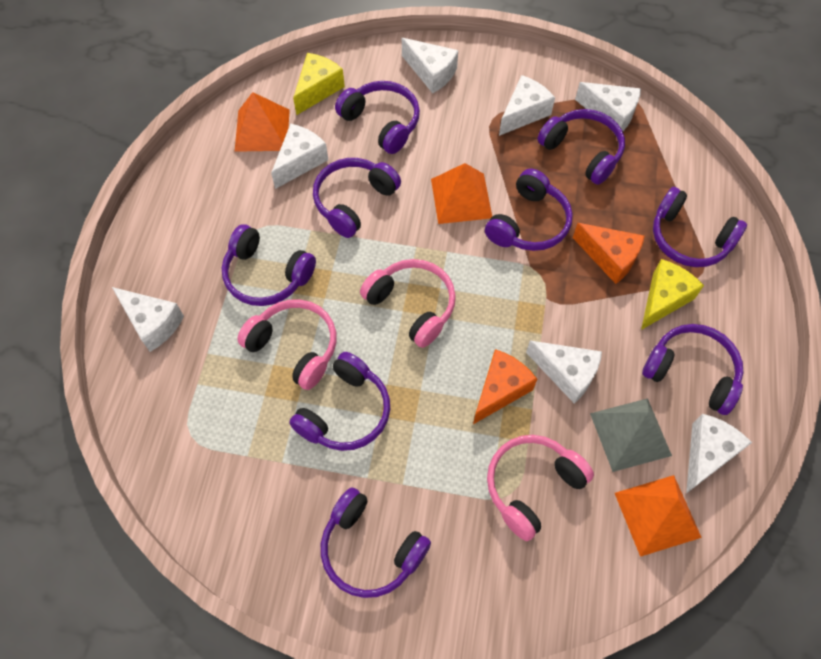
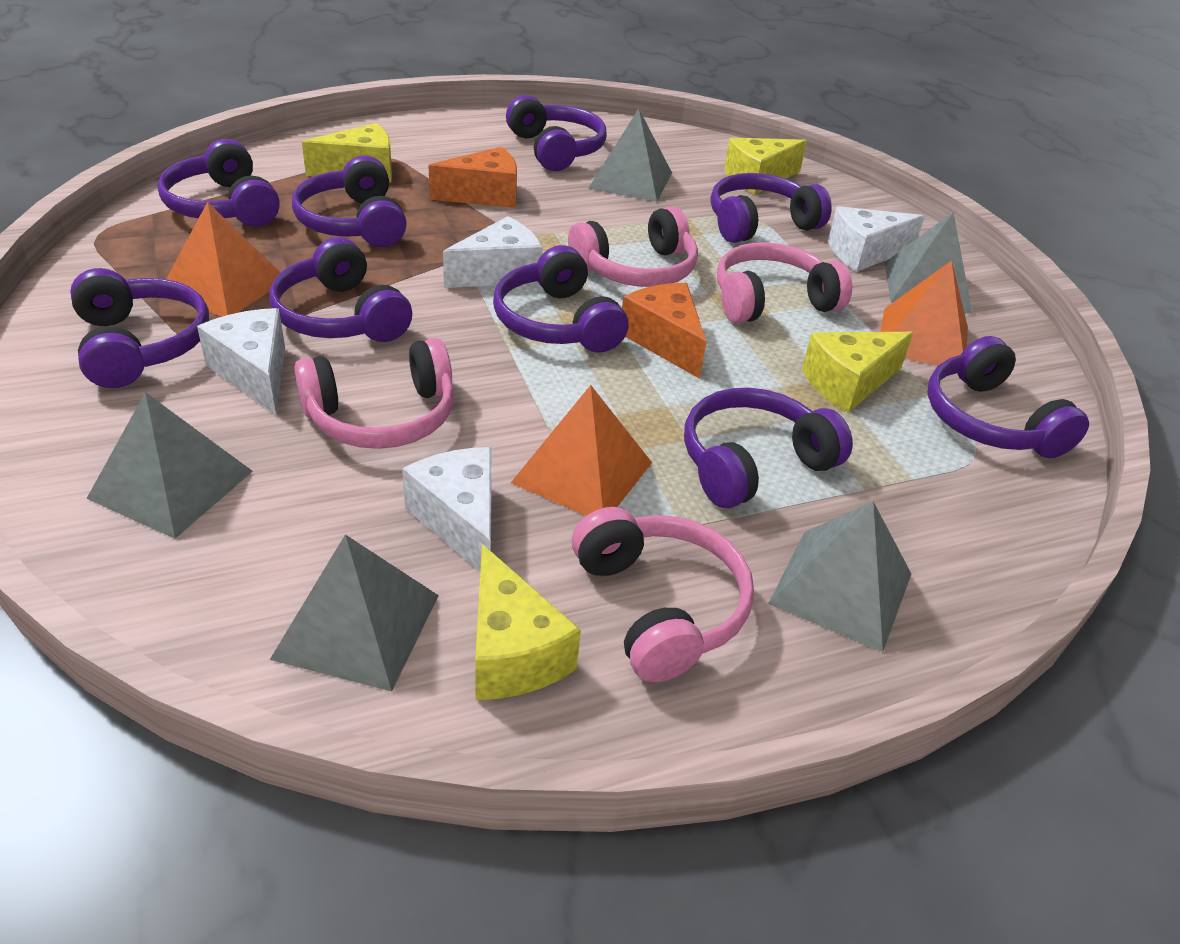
grey pyramid: 1 -> 5
pink headphones: 3 -> 4
white cheese: 7 -> 4
yellow cheese: 2 -> 4

